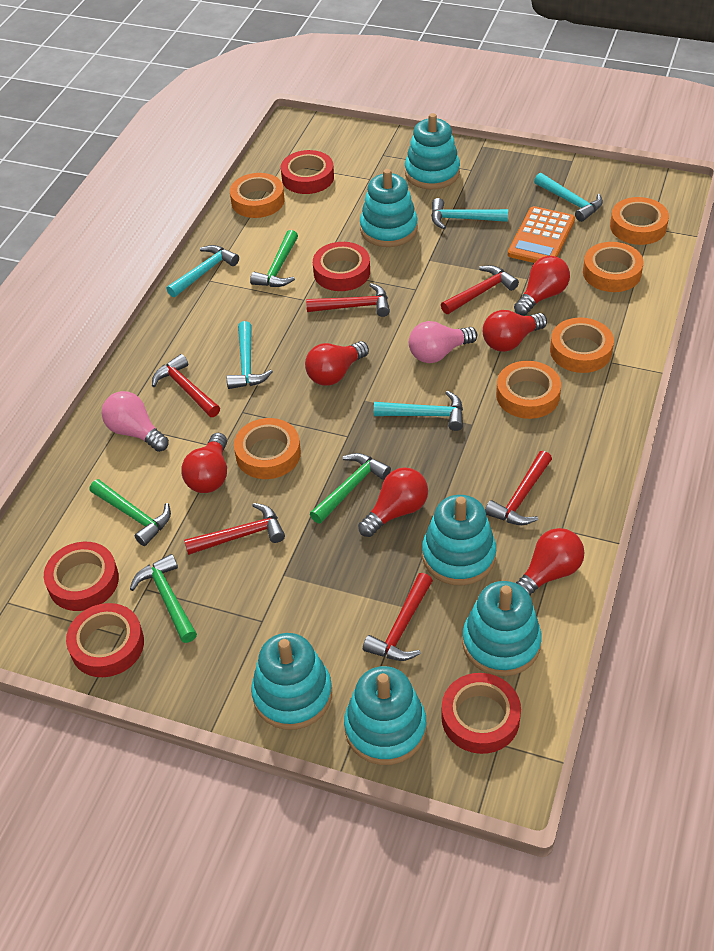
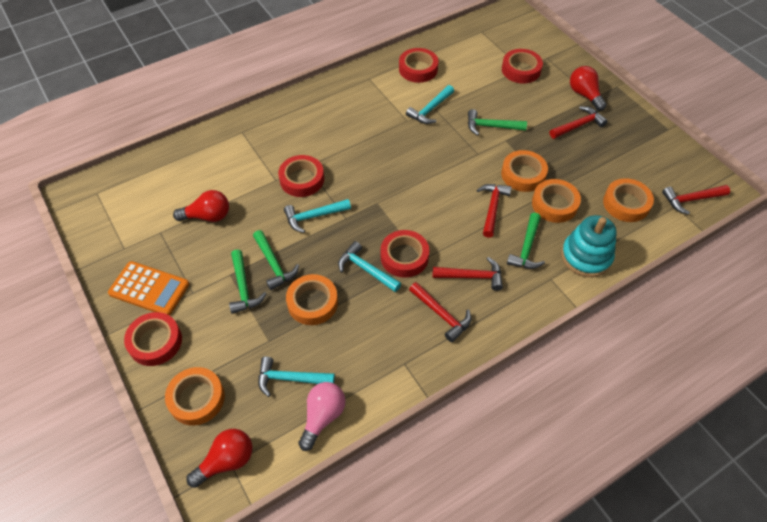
orange tape: 6 -> 5
pink light bulb: 2 -> 1
red hammer: 6 -> 5
red light bulb: 6 -> 3
turquoise hammer: 5 -> 4
turquoise stacking toy: 6 -> 1

